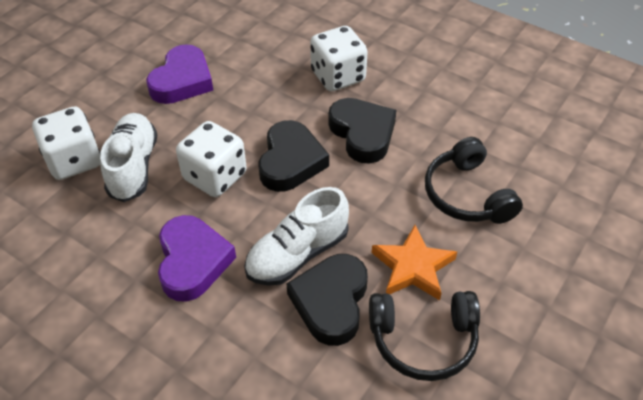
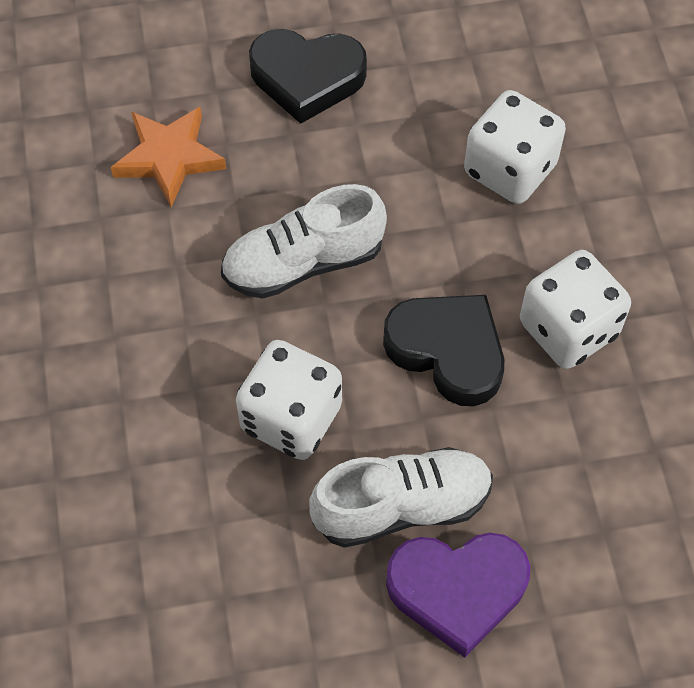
black headphones: 2 -> 0
black heart: 3 -> 2
purple heart: 2 -> 1

